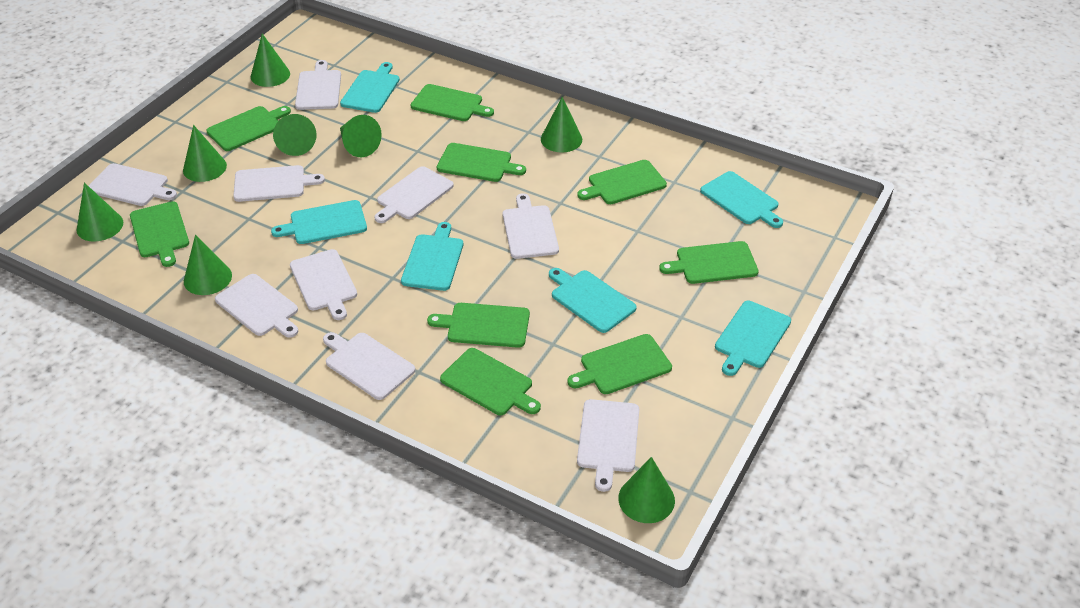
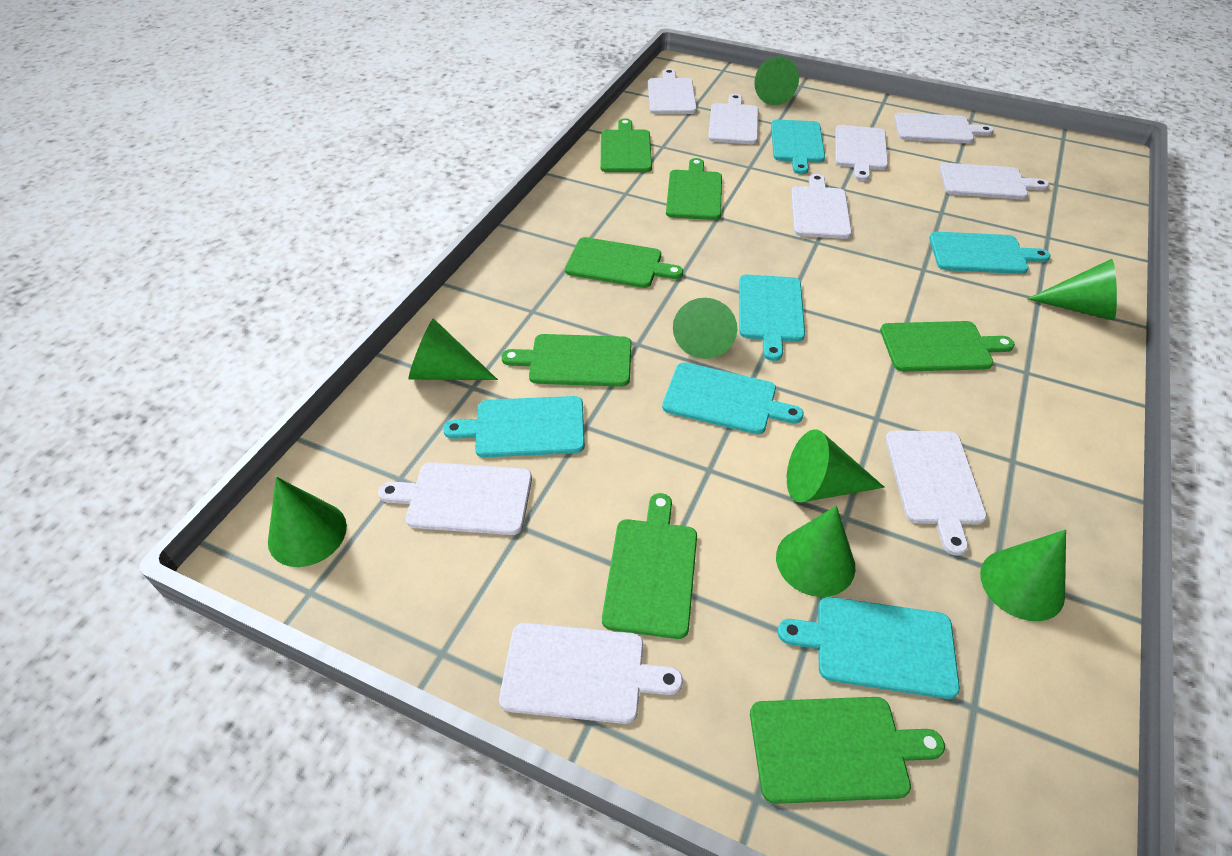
green cutting board: 9 -> 7

